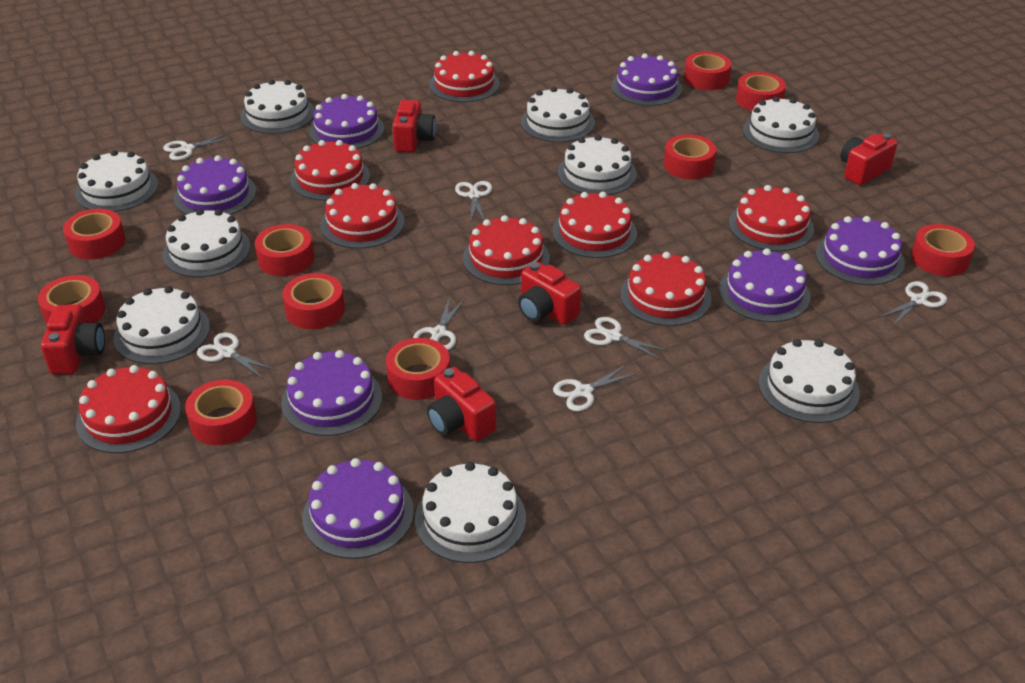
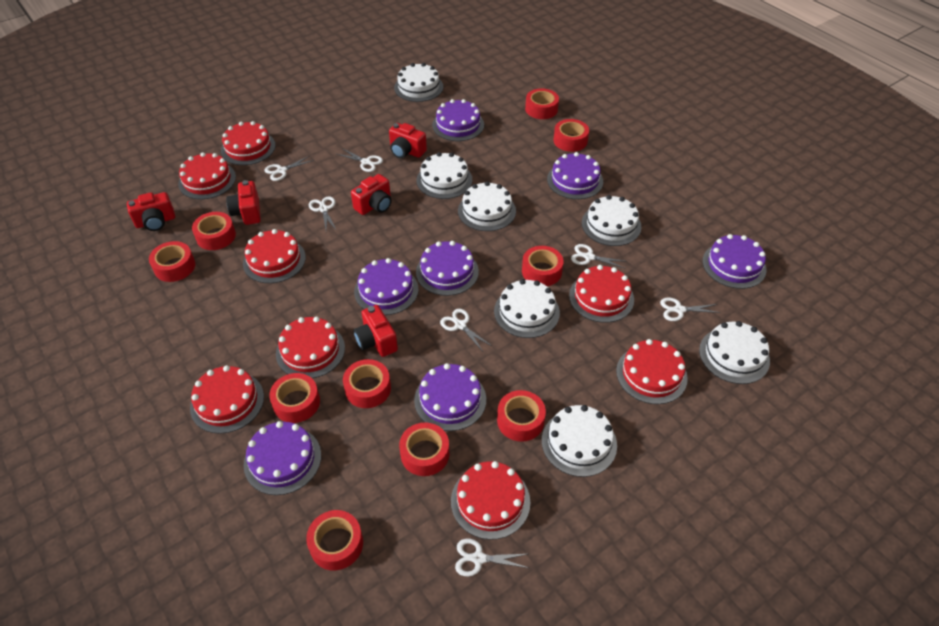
white cake: 9 -> 7

